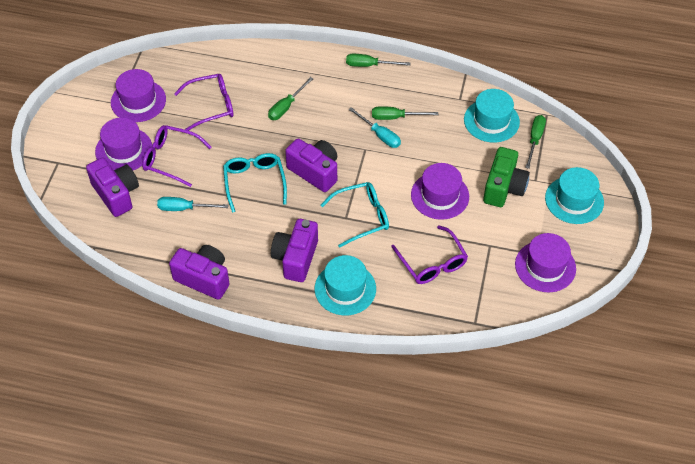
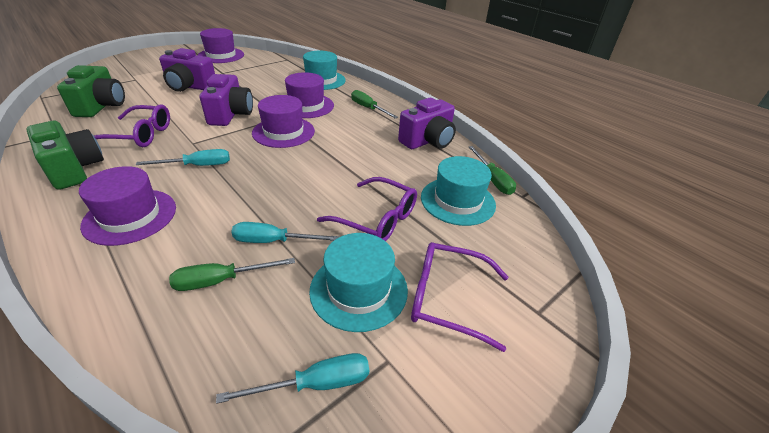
green camera: 1 -> 2
green screwdriver: 4 -> 3
purple camera: 4 -> 3
turquoise glasses: 2 -> 0
turquoise screwdriver: 2 -> 3

